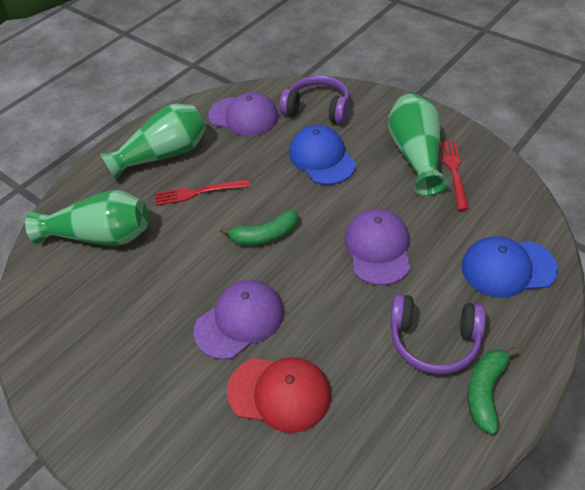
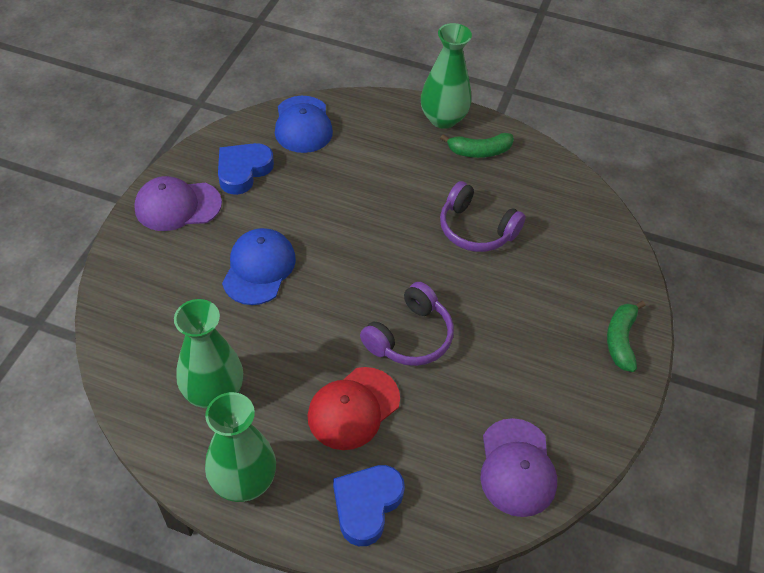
blue heart: 0 -> 2
purple cap: 3 -> 2
red fork: 2 -> 0

